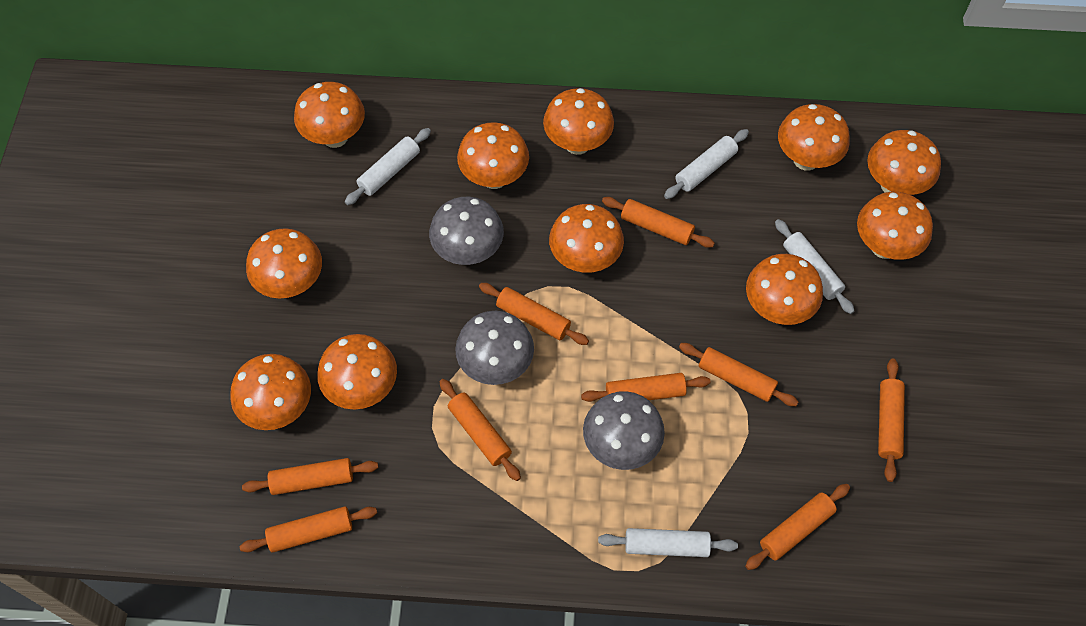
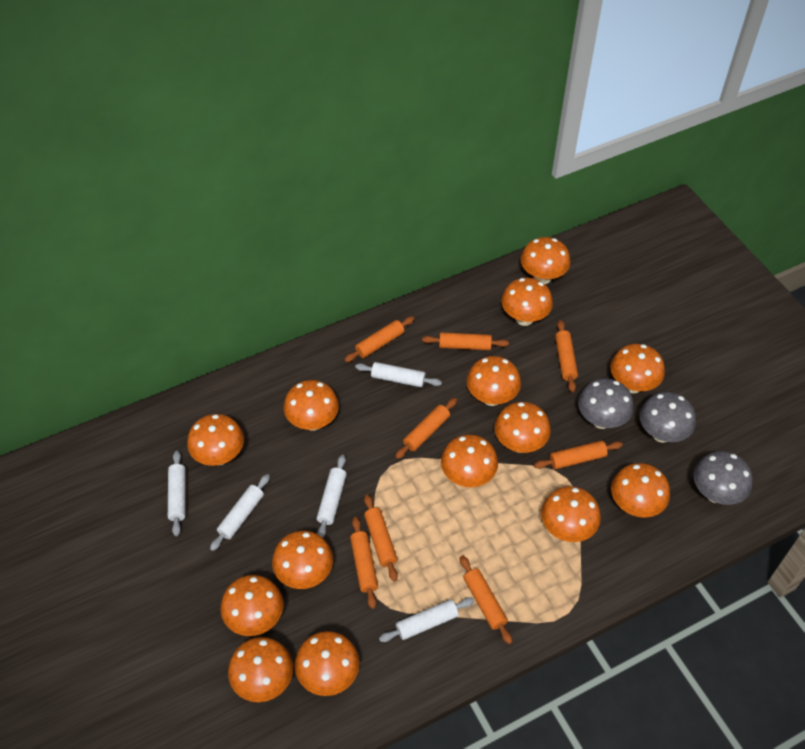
orange mushroom: 11 -> 14
orange rolling pin: 9 -> 8
white rolling pin: 4 -> 5

